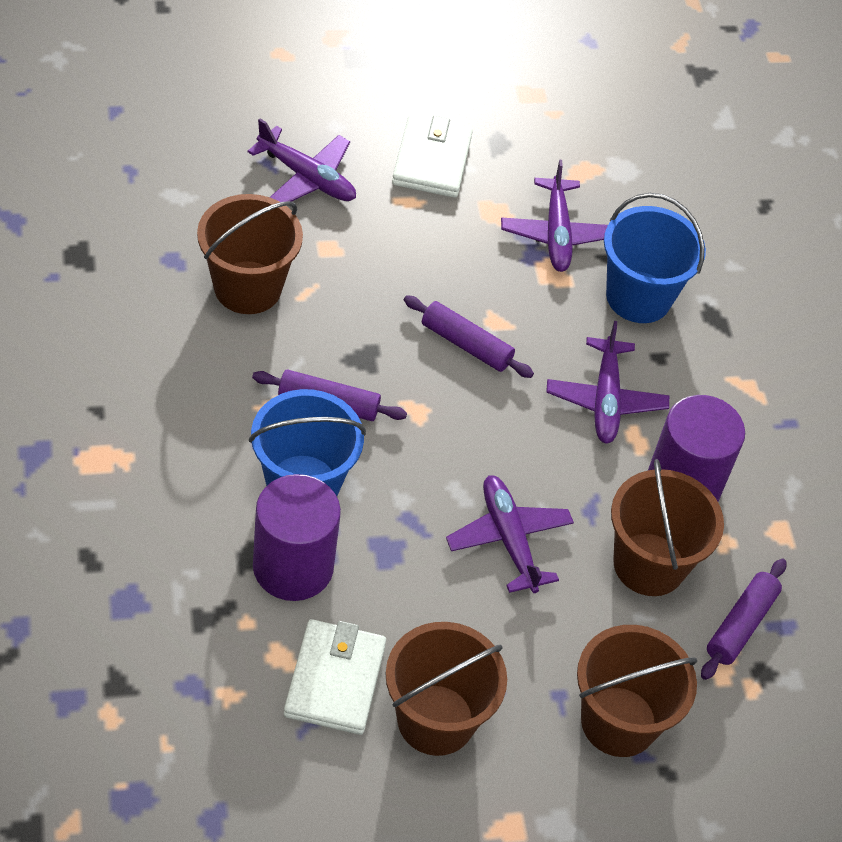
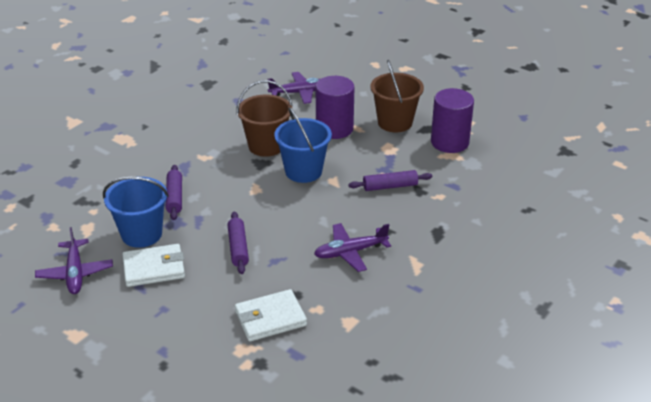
brown bucket: 4 -> 2
purple plane: 4 -> 3

